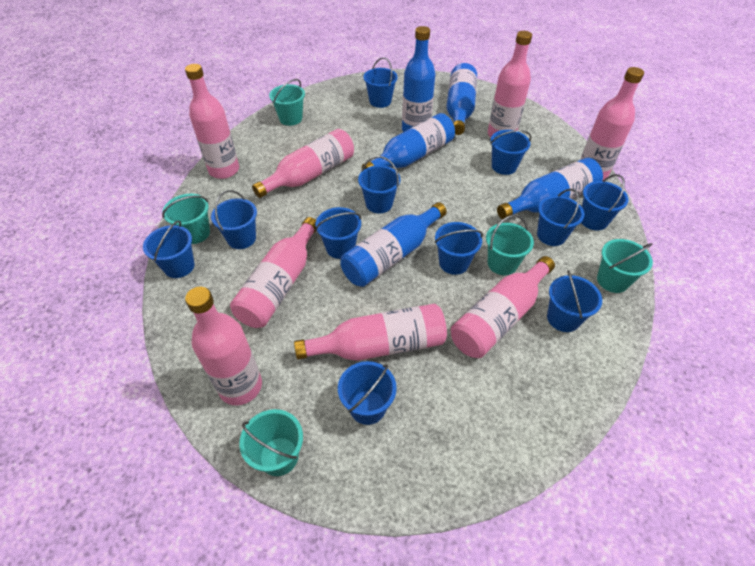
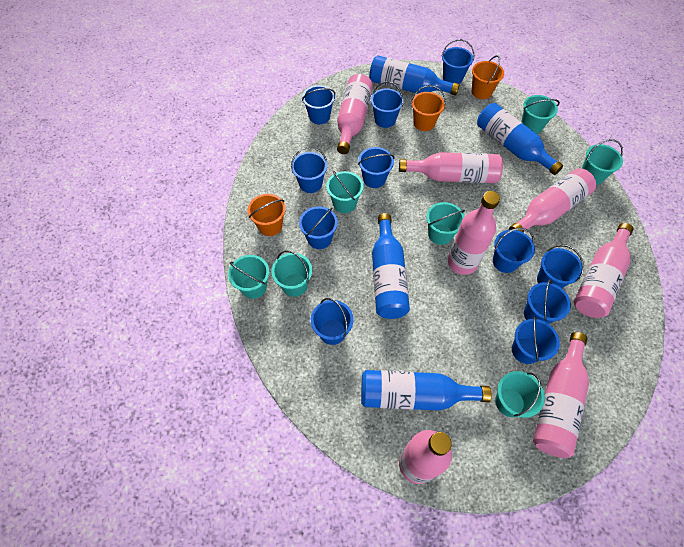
blue bottle: 5 -> 4
orange bucket: 0 -> 3
pink bottle: 8 -> 7
turquoise bucket: 5 -> 7

